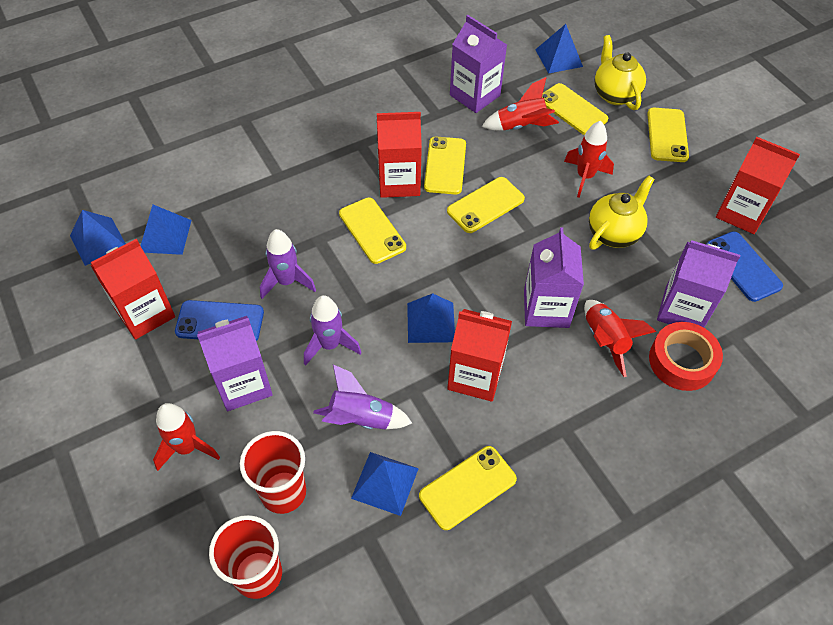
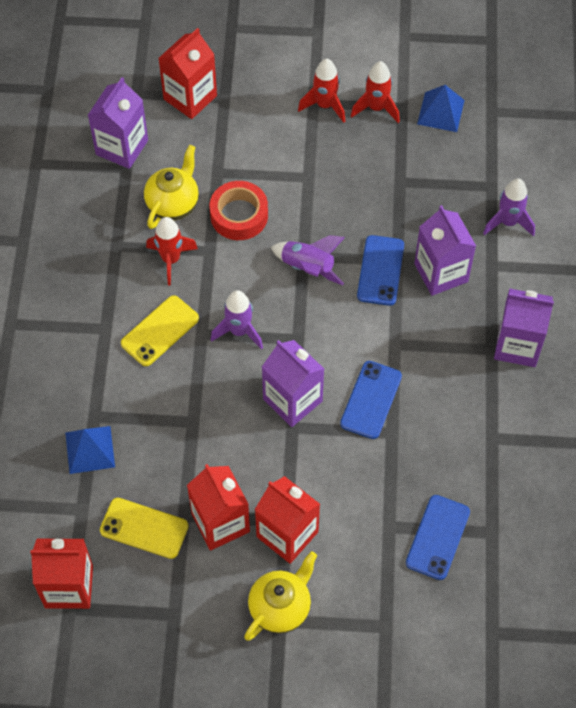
blue phone: 2 -> 3
blue pyramid: 5 -> 2
red cup: 2 -> 0
red rocket: 4 -> 3
yellow phone: 6 -> 2

